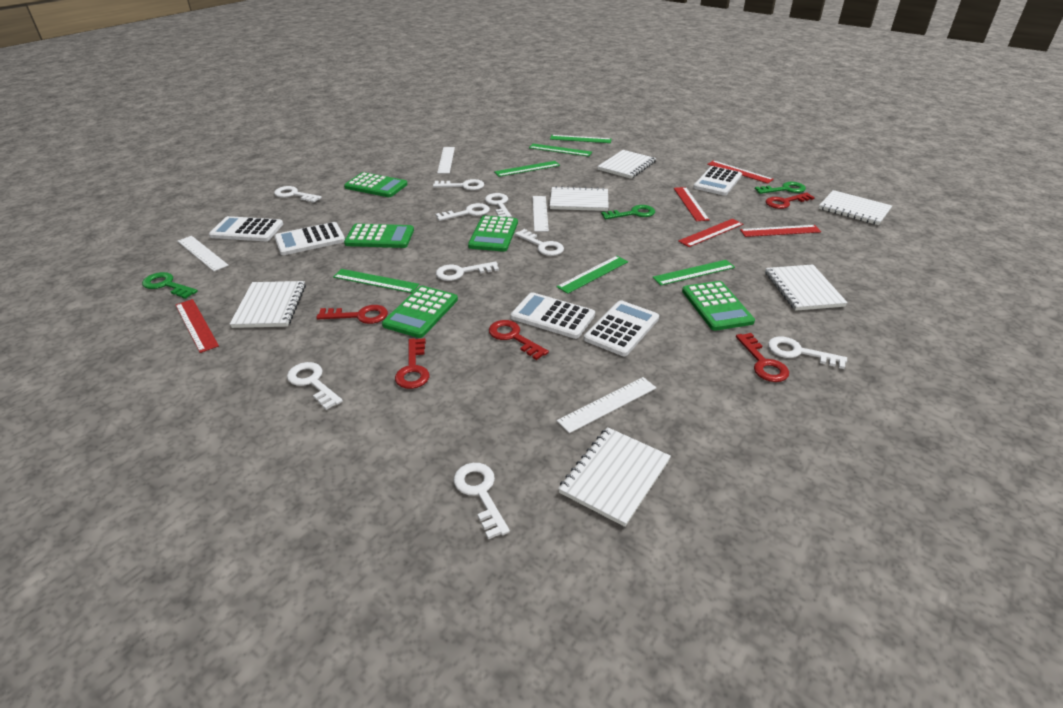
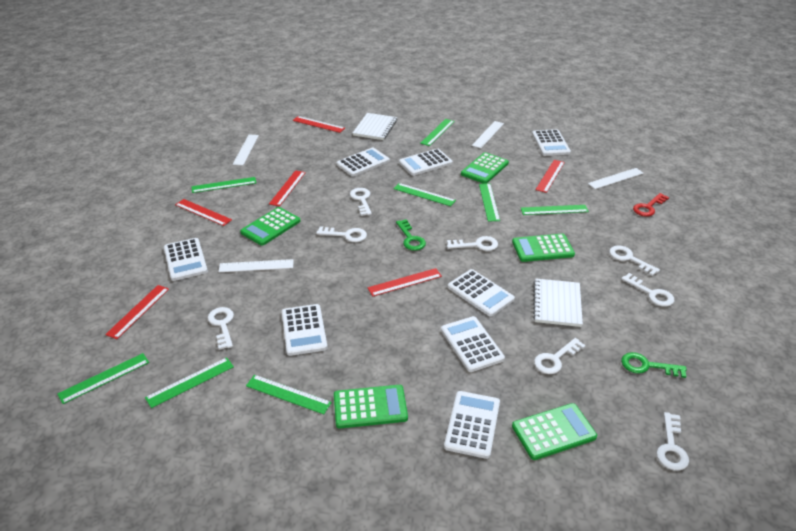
green key: 3 -> 2
green ruler: 6 -> 8
red key: 5 -> 1
red ruler: 5 -> 6
white calculator: 5 -> 8
white key: 9 -> 8
white notebook: 6 -> 2

